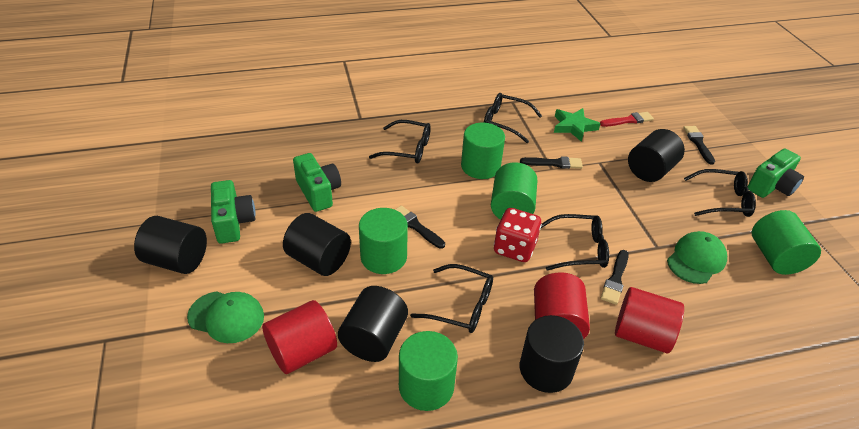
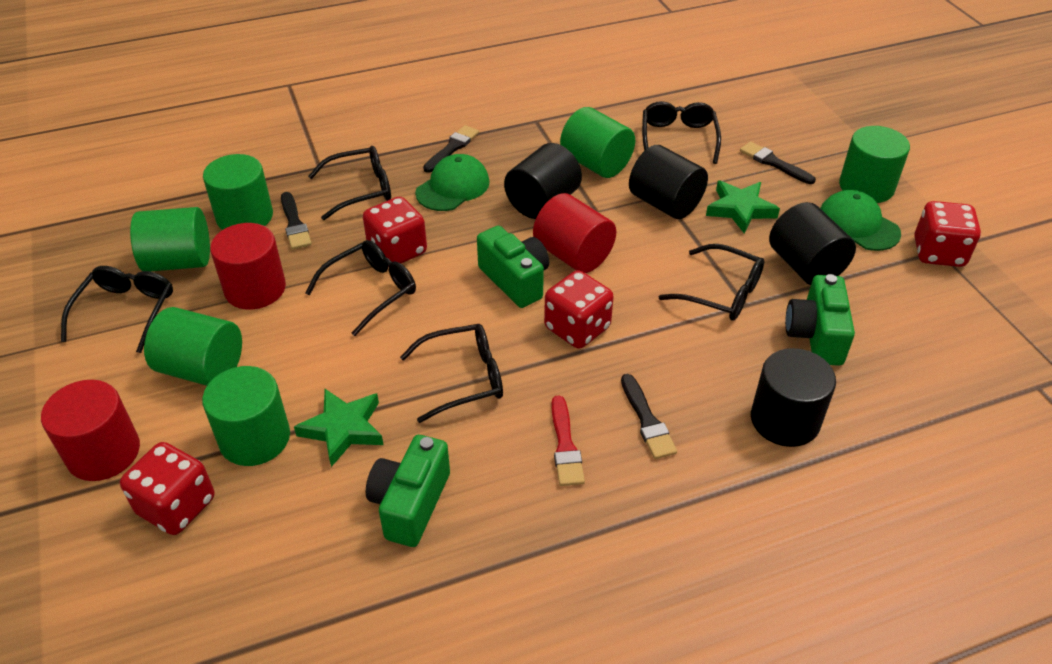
black cylinder: 5 -> 4
black glasses: 5 -> 6
green cylinder: 5 -> 6
green star: 1 -> 2
red dice: 1 -> 4

